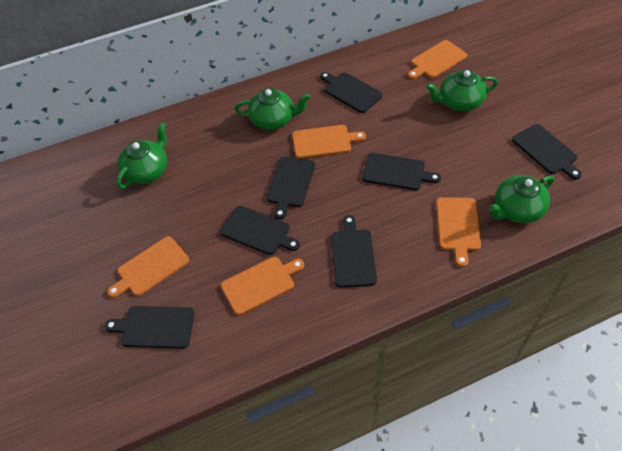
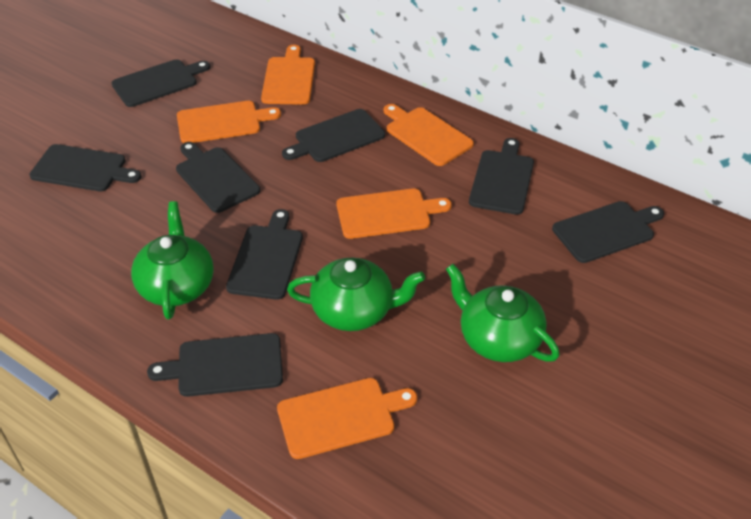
black cutting board: 7 -> 8
green teapot: 4 -> 3

